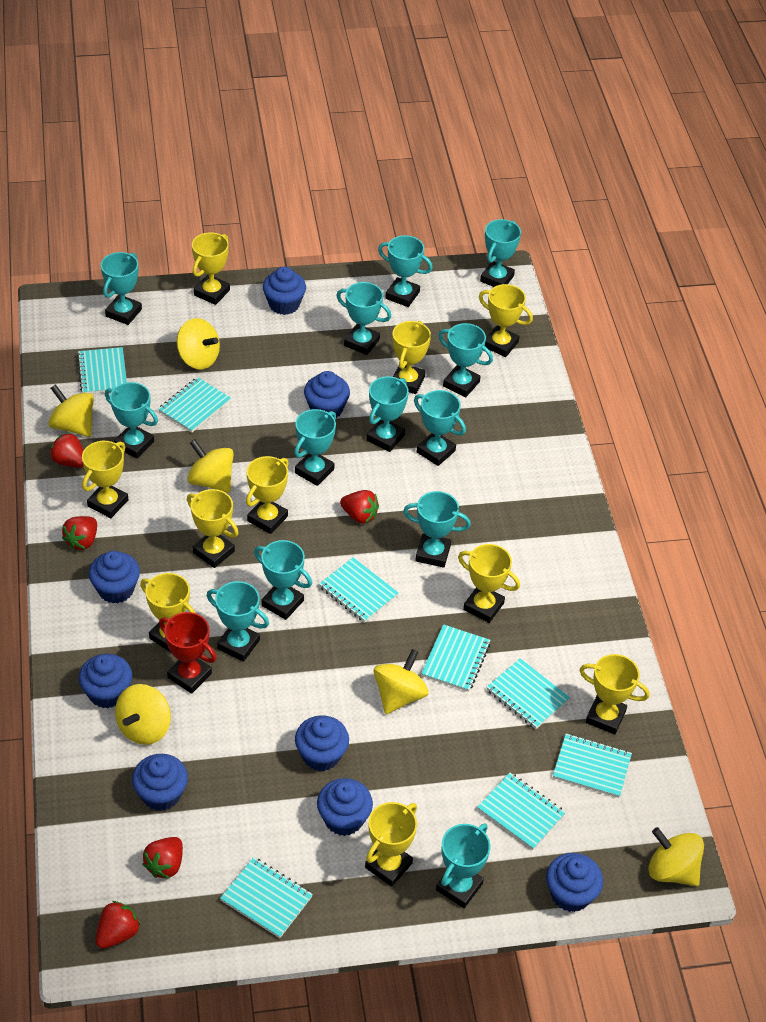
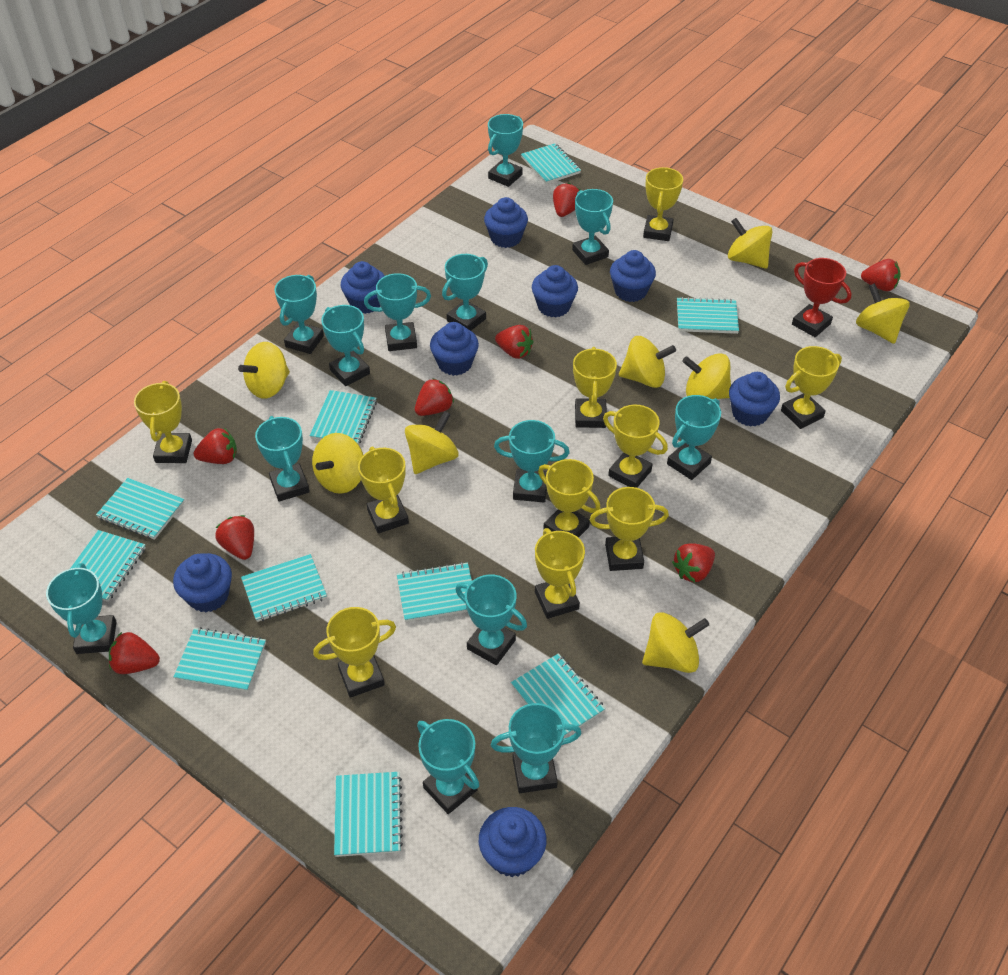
red strawberry: 5 -> 8
turquoise notebook: 8 -> 10
yellow spinning top: 6 -> 8

